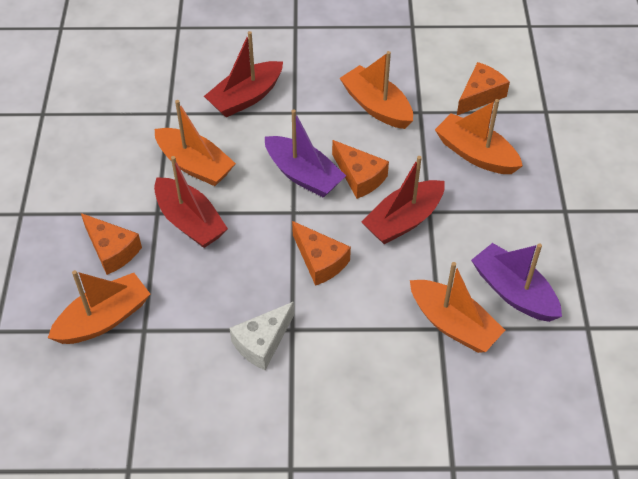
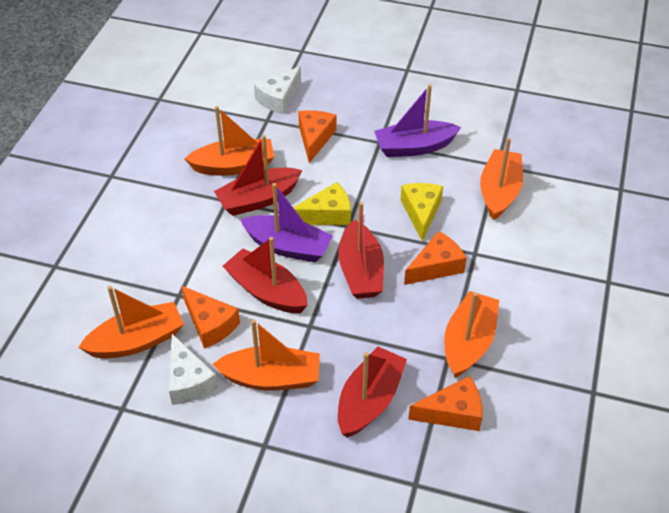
red boat: 3 -> 4
white cheese: 1 -> 2
yellow cheese: 0 -> 2

